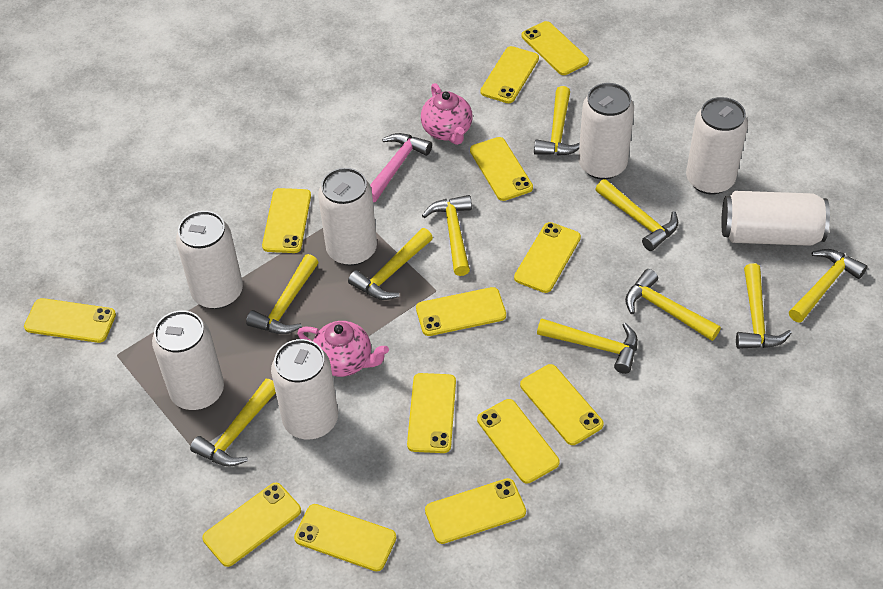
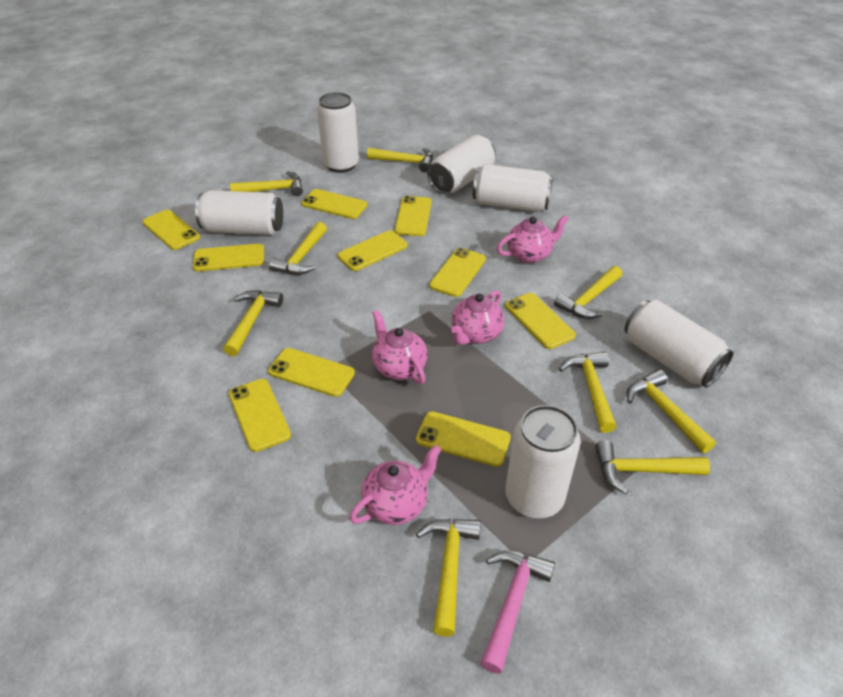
pink teapot: 2 -> 4
white can: 7 -> 6
yellow hammer: 10 -> 9
yellow phone: 13 -> 10

